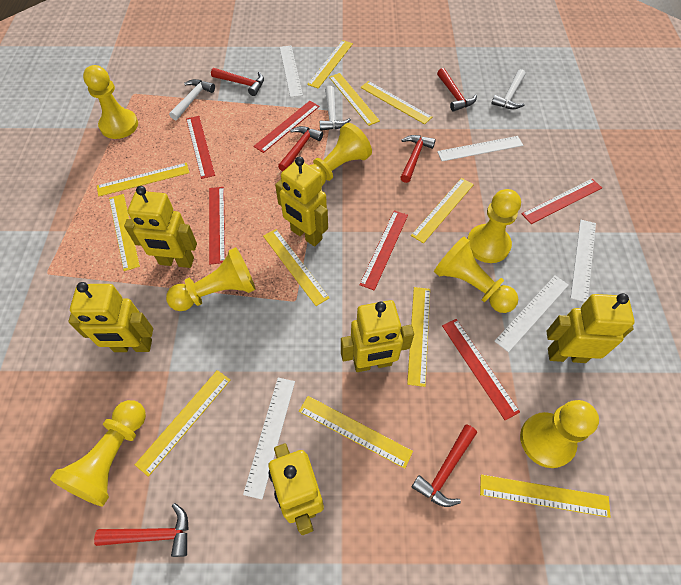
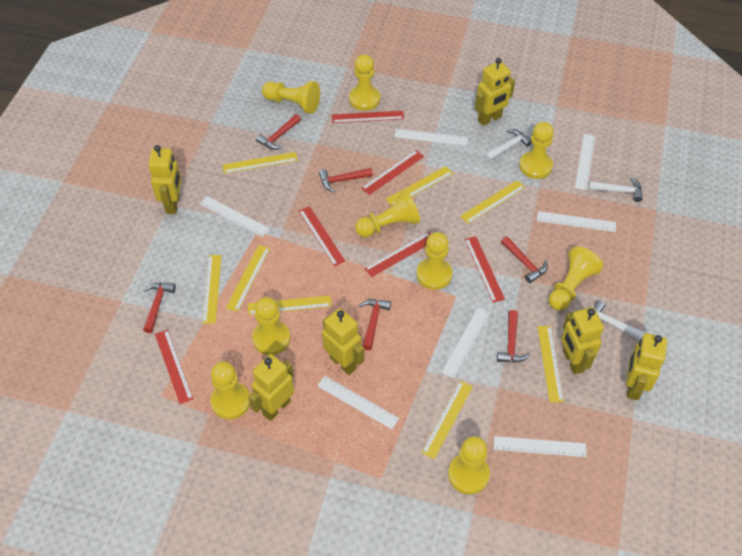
white ruler: 5 -> 7
yellow pawn: 7 -> 9
yellow ruler: 11 -> 8

